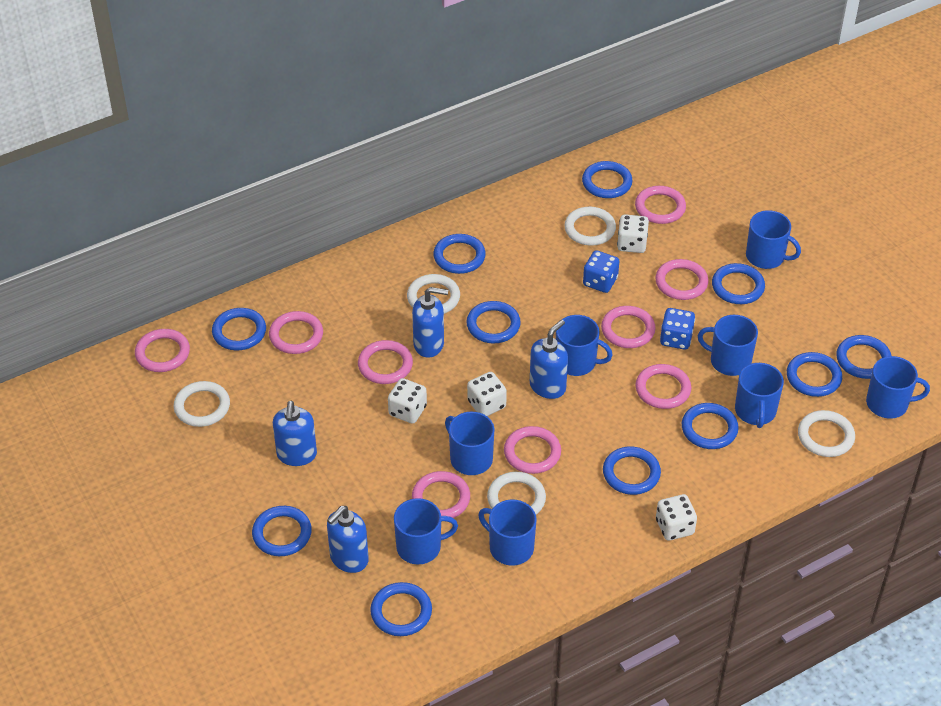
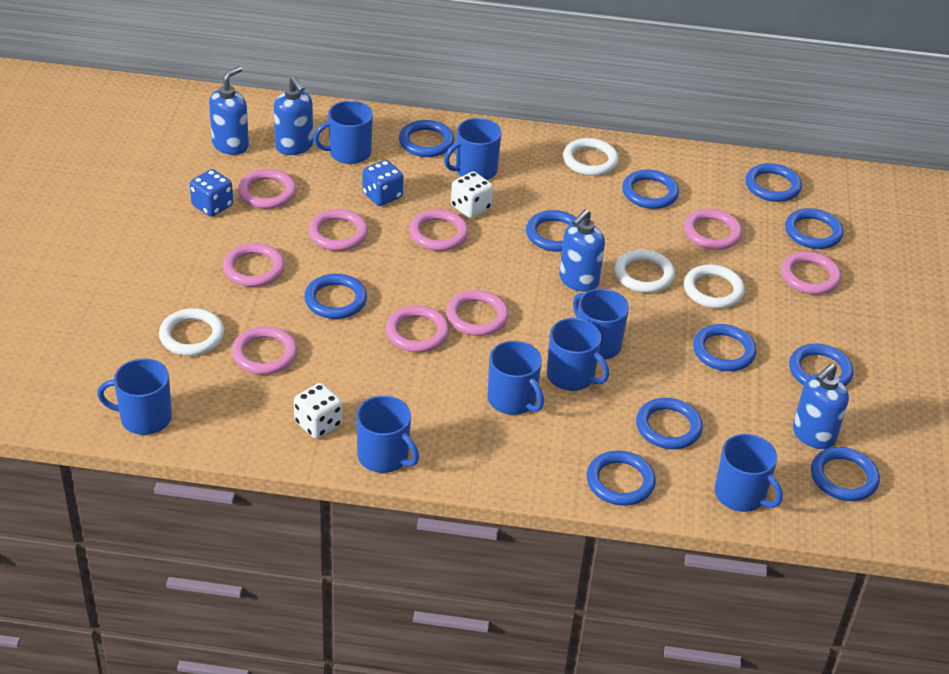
white dice: 4 -> 2
white ring: 5 -> 4

